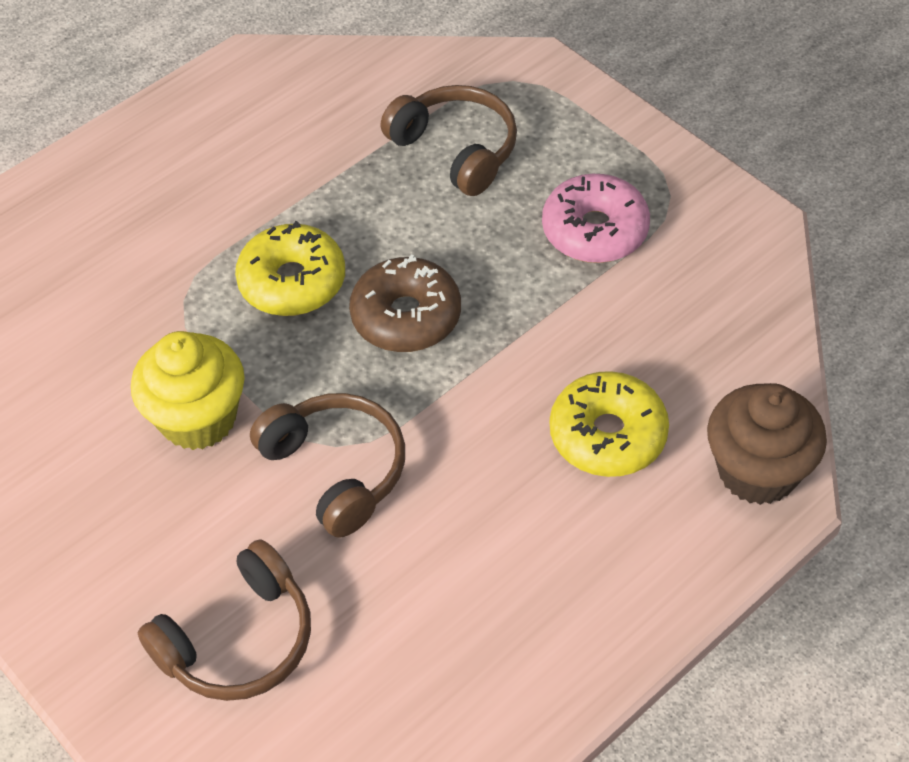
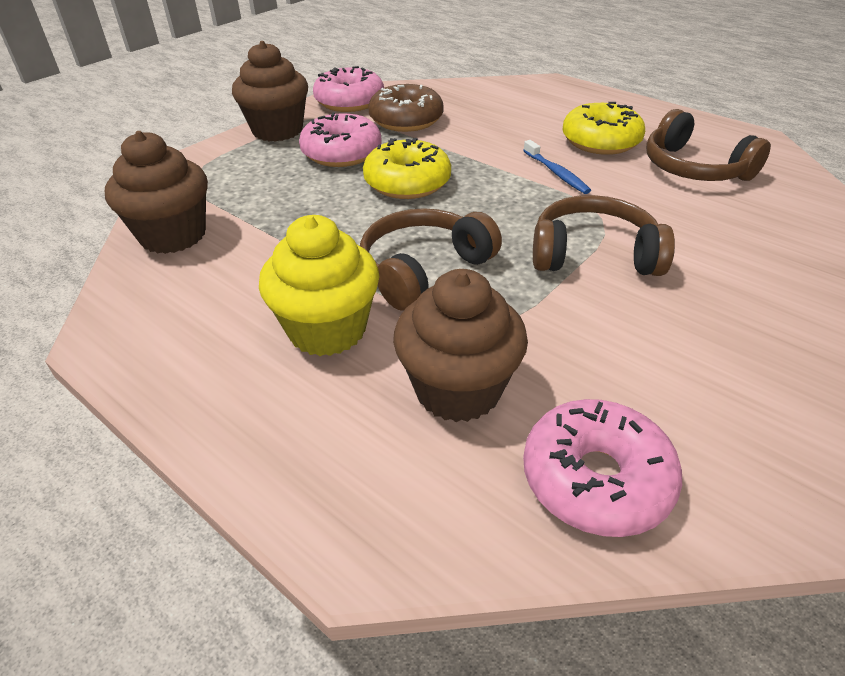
blue toothbrush: 0 -> 1
brown cupcake: 1 -> 3
pink donut: 1 -> 3

